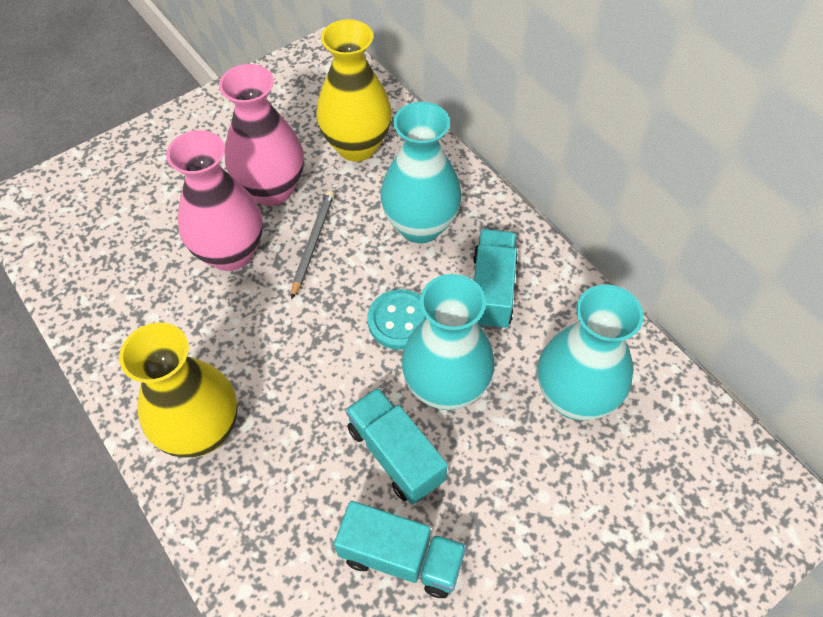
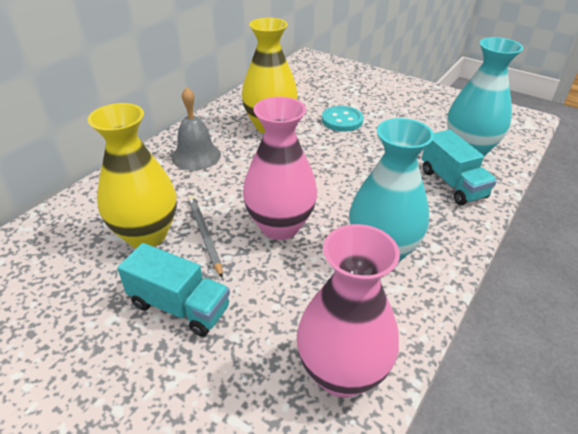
grey bell: 0 -> 1
turquoise truck: 3 -> 2
turquoise vase: 3 -> 2

